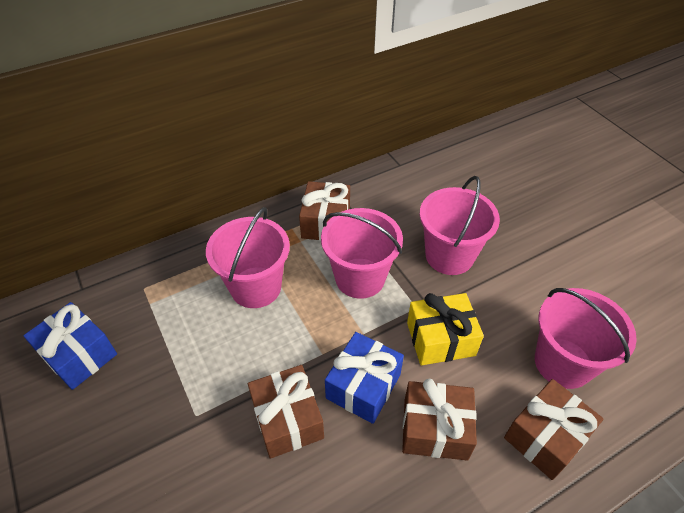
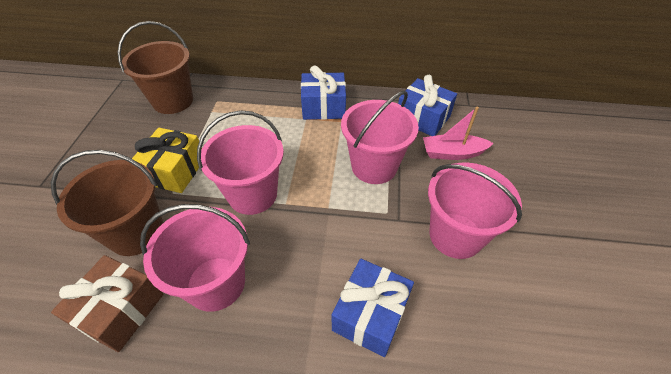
blue gift: 2 -> 3
brown bucket: 0 -> 2
brown gift: 4 -> 1
pink boat: 0 -> 1

